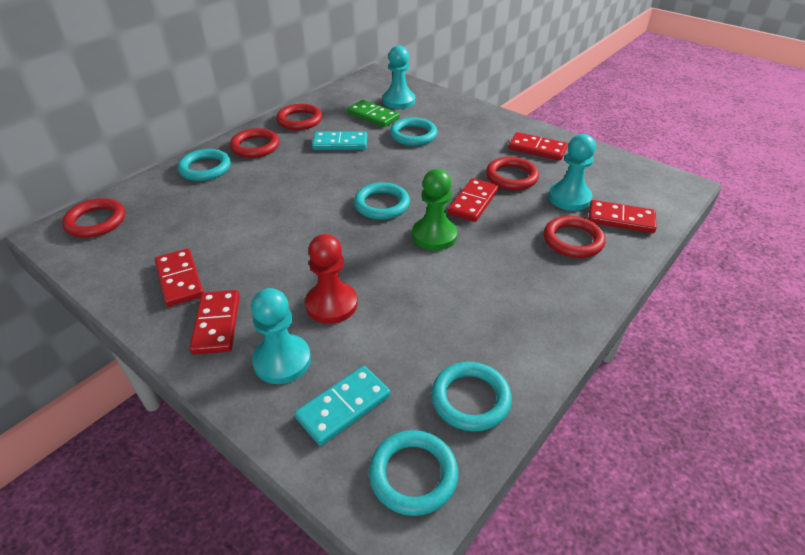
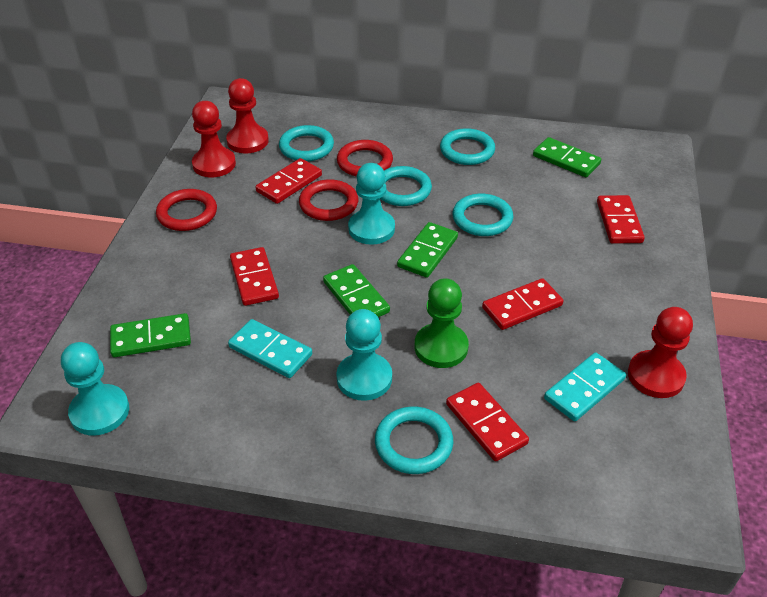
green domino: 1 -> 4
red pawn: 1 -> 3
red ring: 5 -> 3

